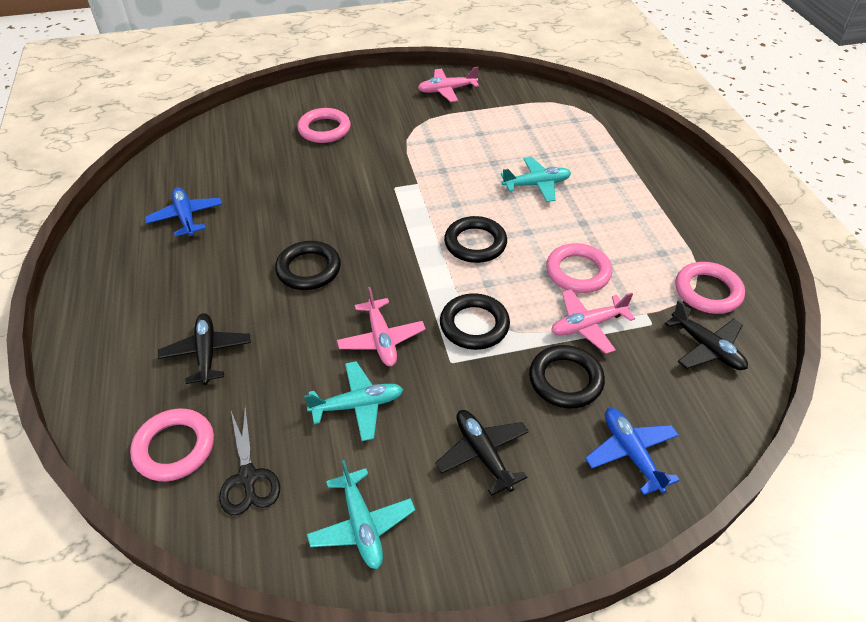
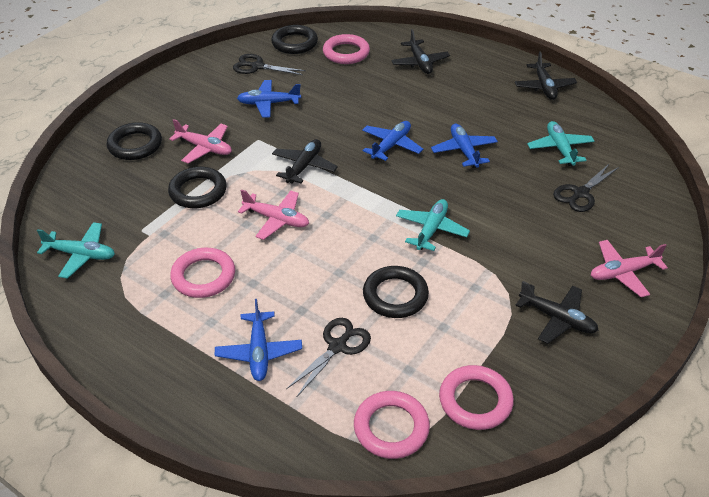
black plane: 3 -> 4
black scissors: 1 -> 3
blue plane: 2 -> 4

